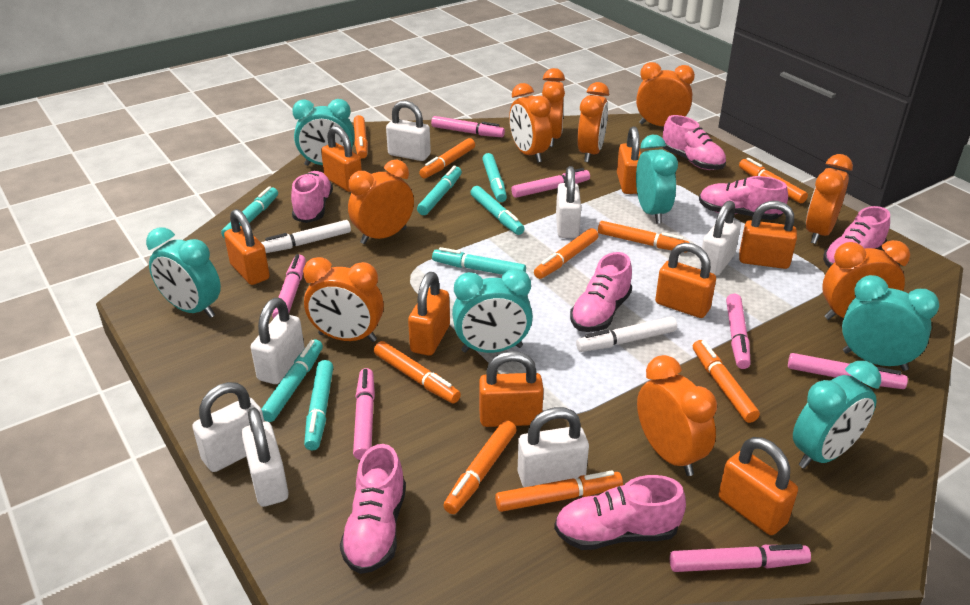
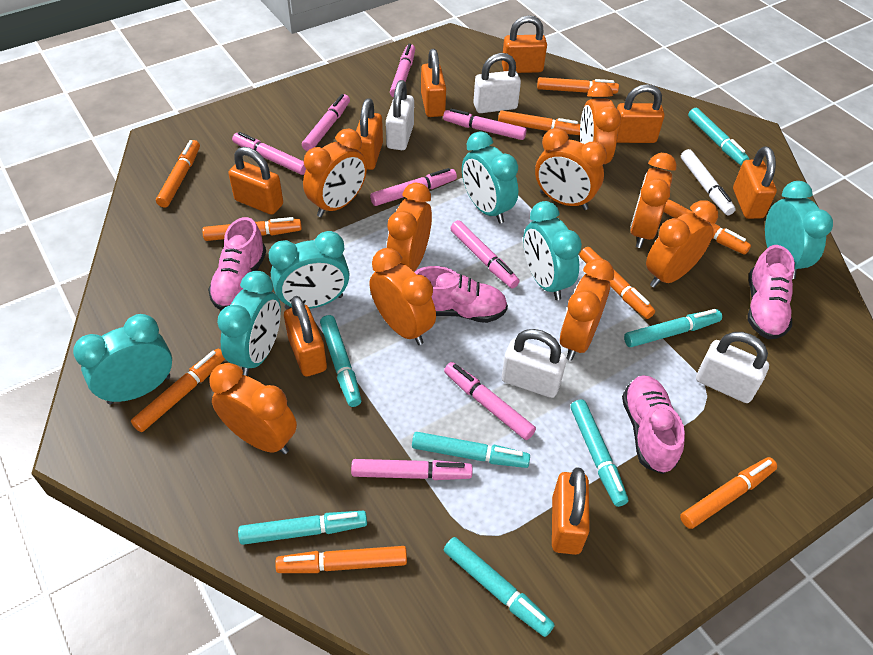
pink marker: 7 -> 8
pink shoe: 7 -> 4
white marker: 2 -> 1
white padlock: 7 -> 4

